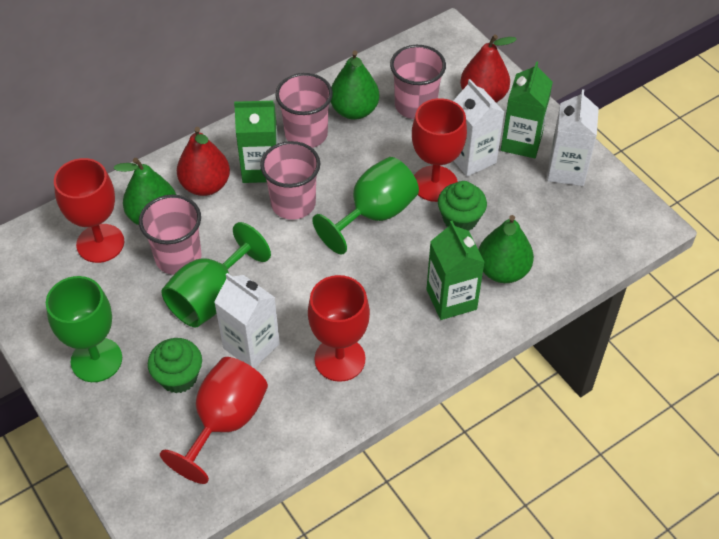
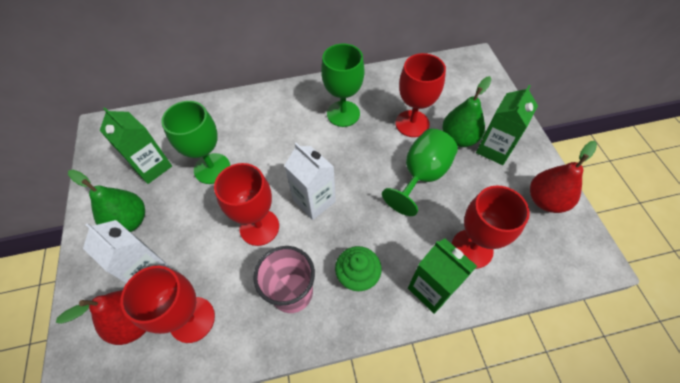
green cupcake: 2 -> 1
green pear: 3 -> 2
pink cup: 4 -> 1
white carton: 3 -> 2

